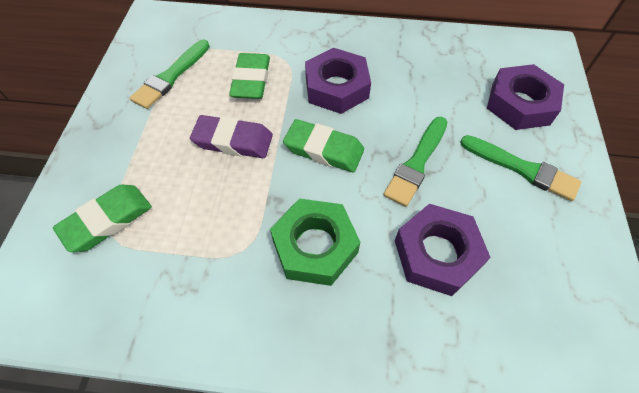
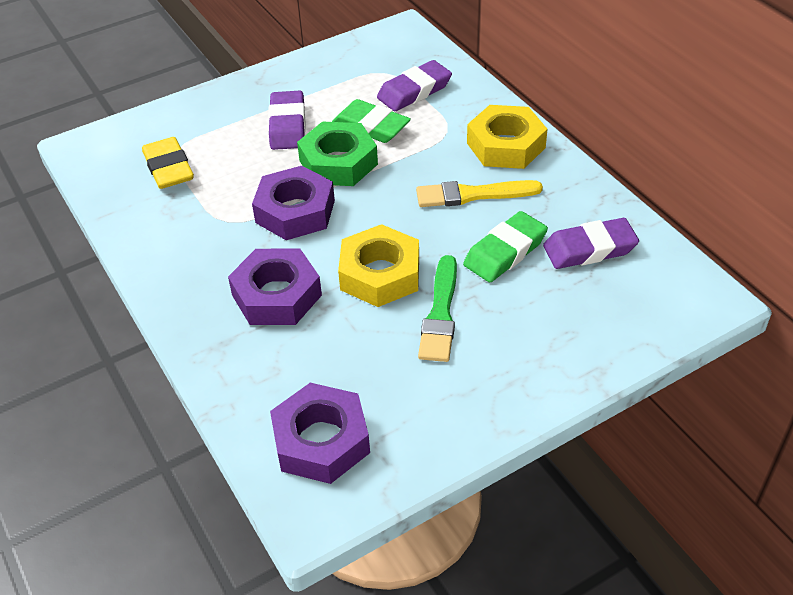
green brush: 3 -> 1
green eraser: 3 -> 2
purple eraser: 1 -> 3
yellow brush: 0 -> 1
yellow eraser: 0 -> 1
yellow nut: 0 -> 2

